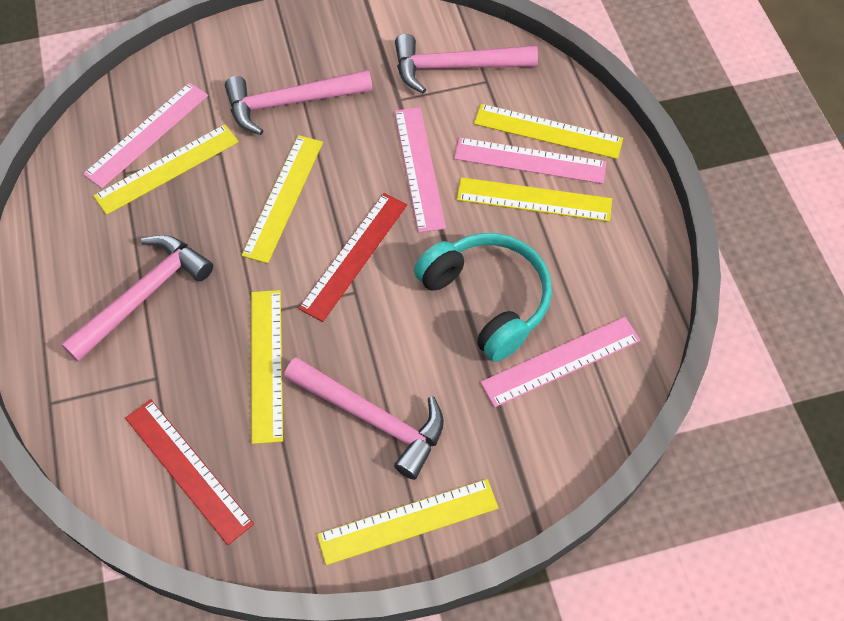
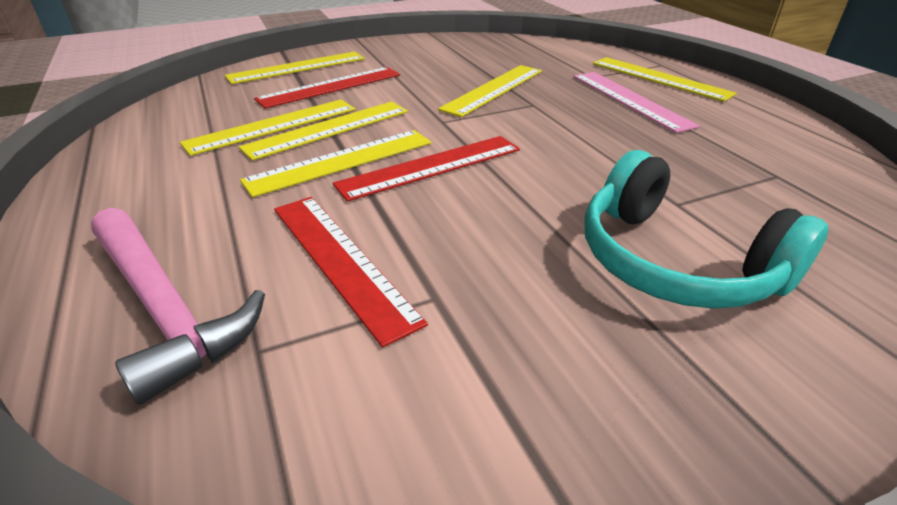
pink hammer: 4 -> 1
pink ruler: 4 -> 1
red ruler: 2 -> 3

